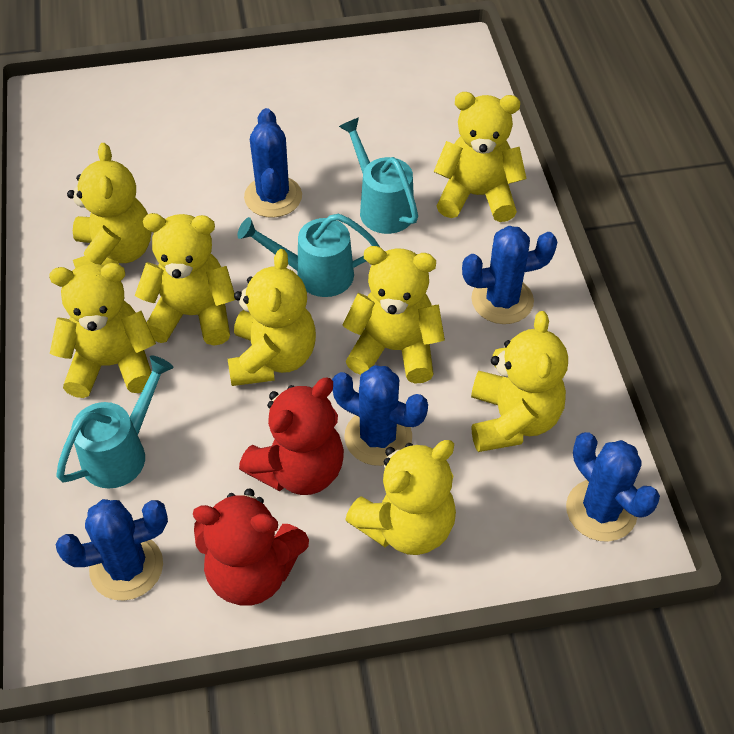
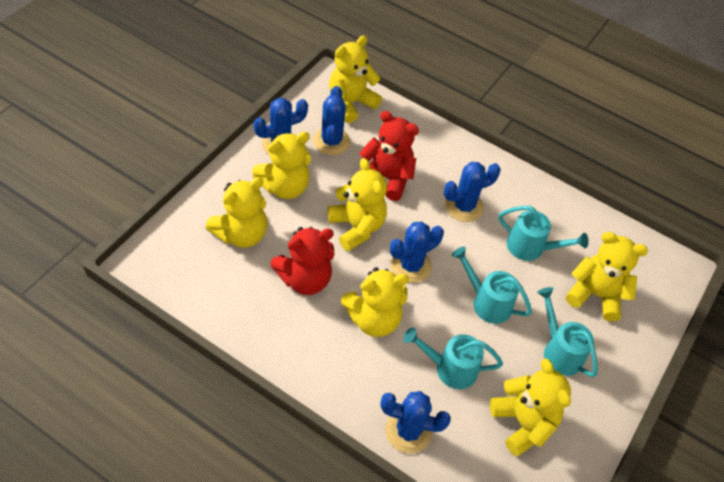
turquoise watering can: 3 -> 4
yellow teddy bear: 8 -> 7

